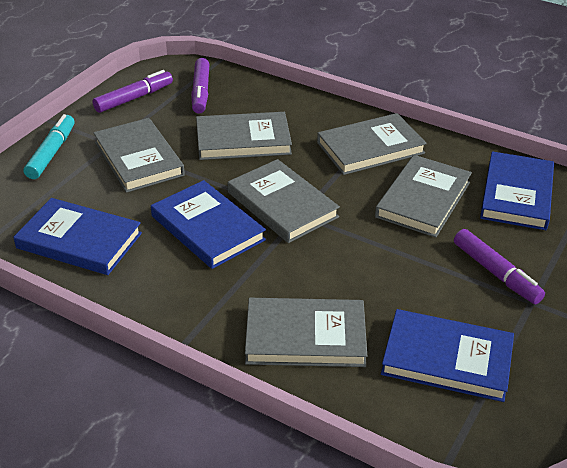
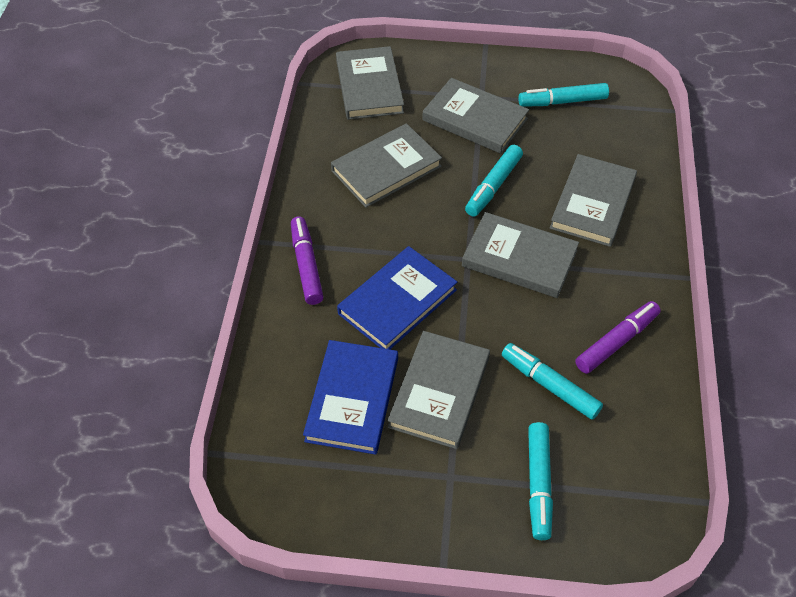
blue book: 4 -> 2
purple marker: 3 -> 2
turquoise marker: 1 -> 4

